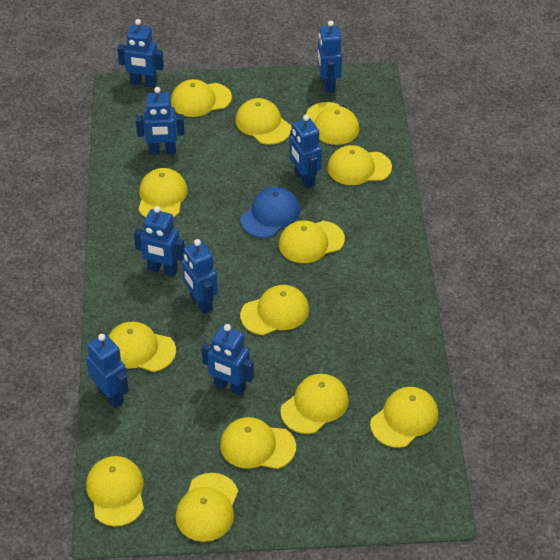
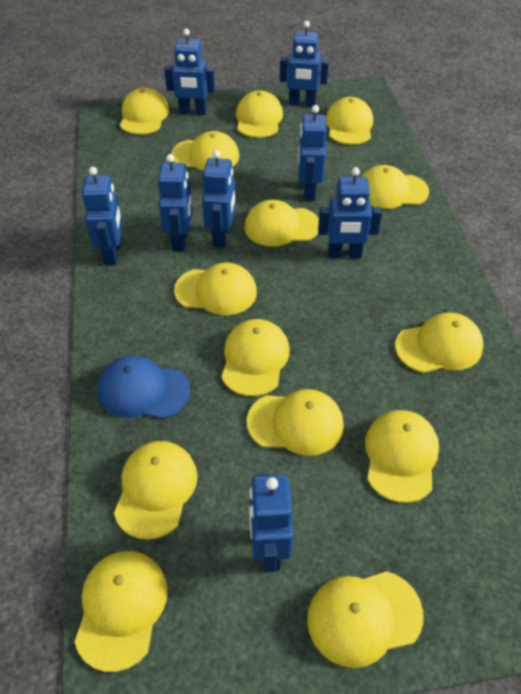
yellow cap: 13 -> 14

